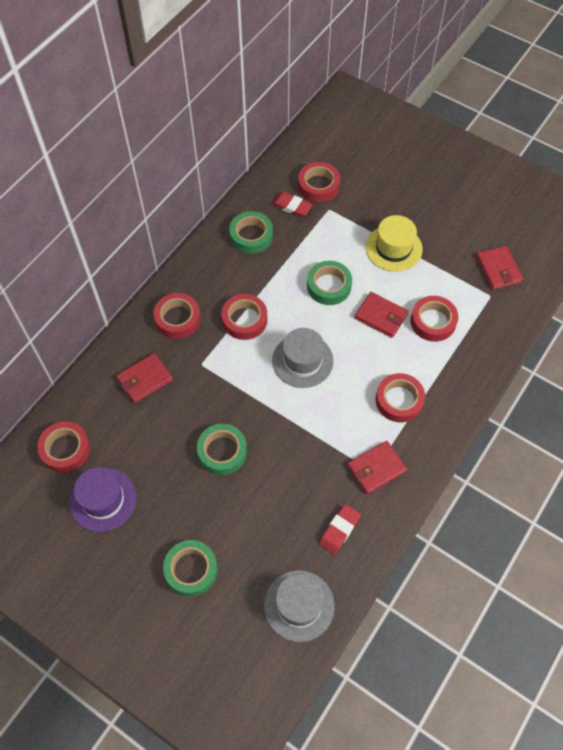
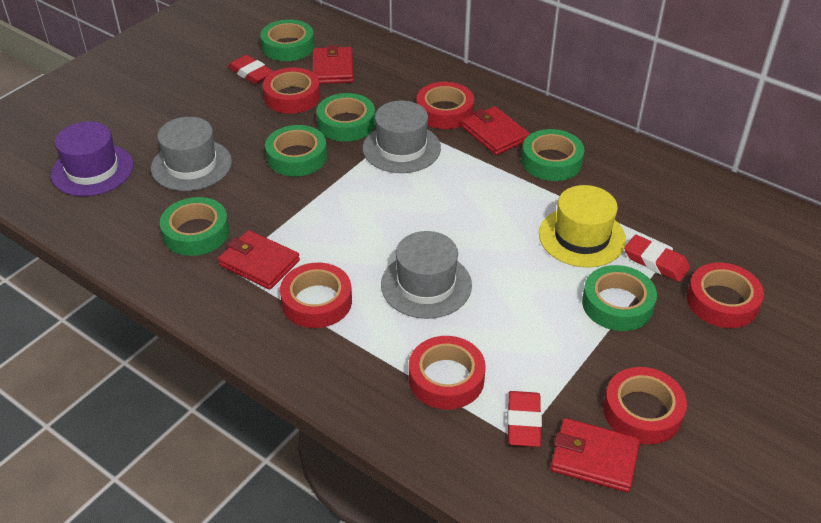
green tape: 4 -> 6
grey hat: 2 -> 3
red eraser: 2 -> 3

